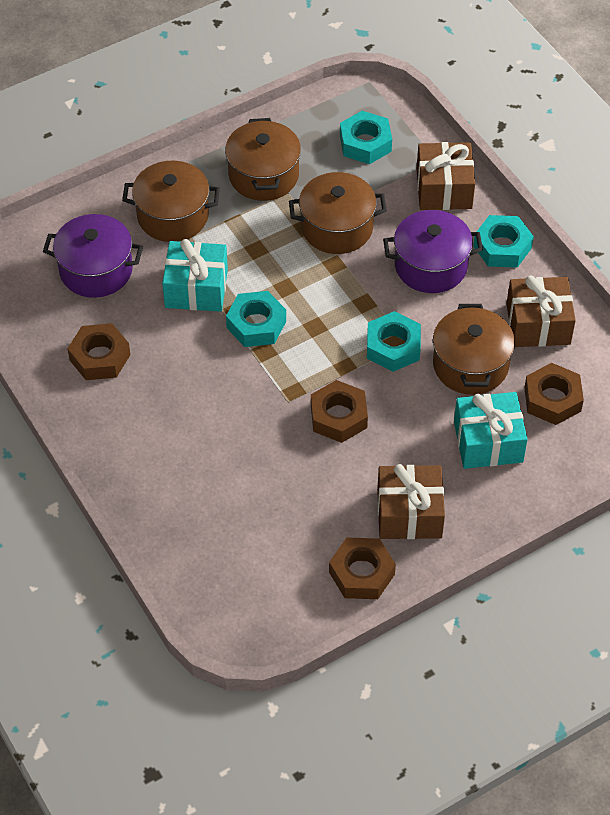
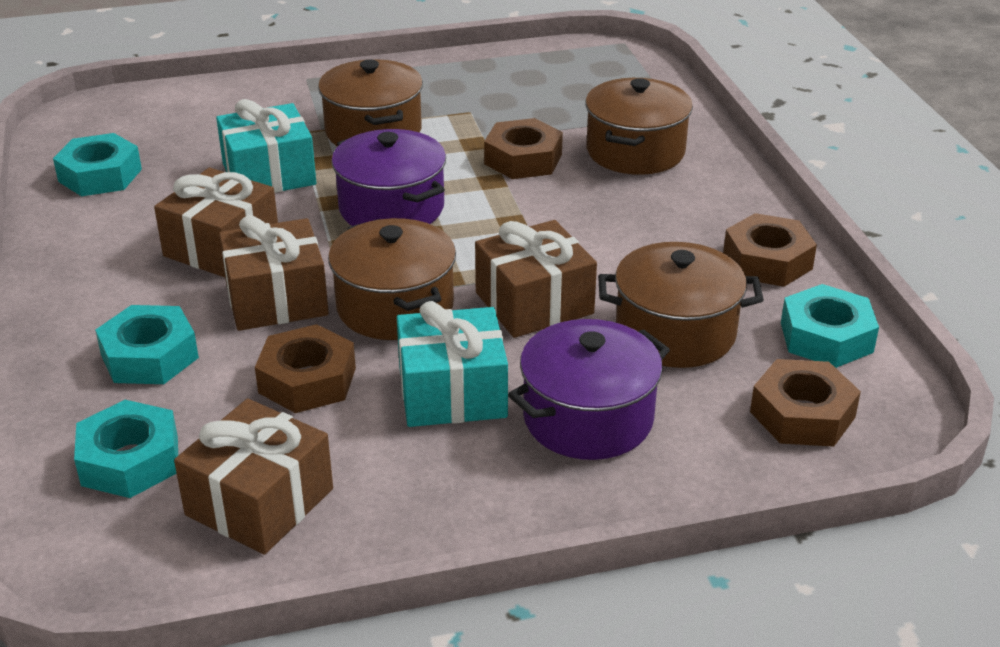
brown gift: 3 -> 4

